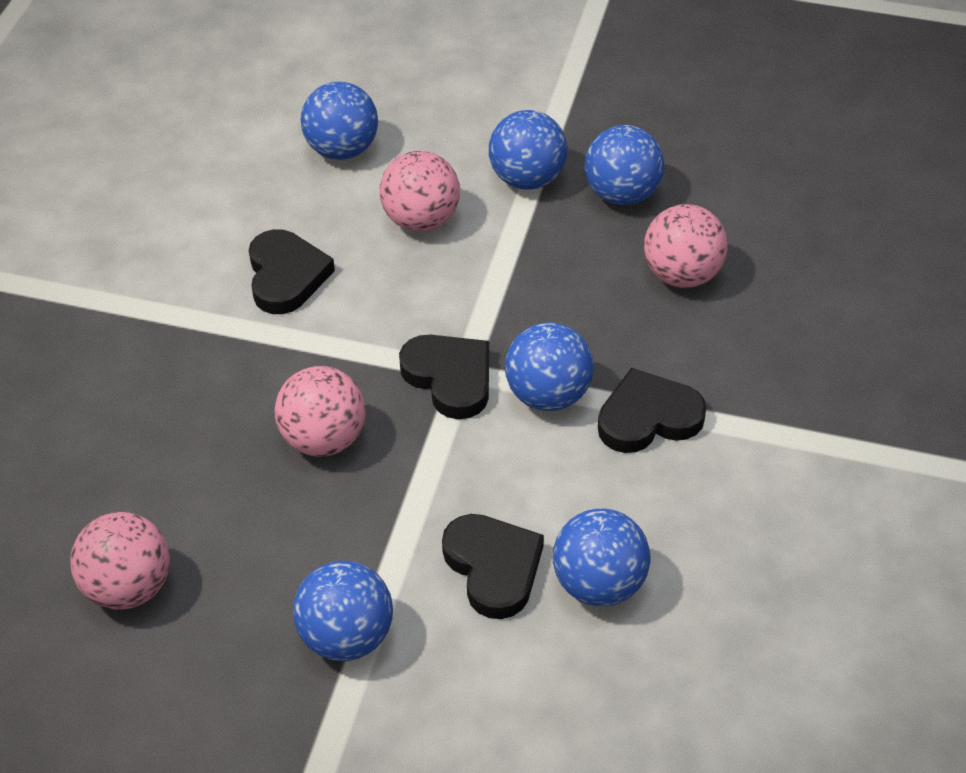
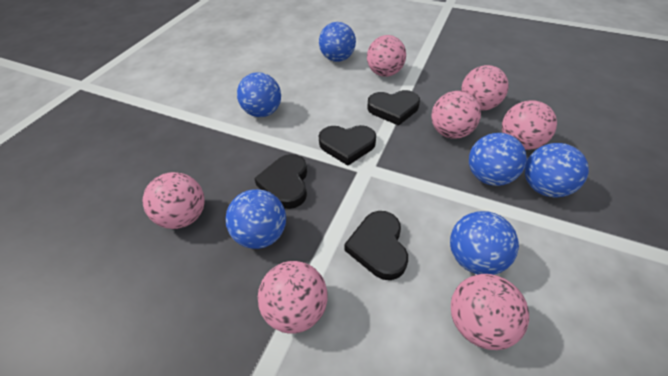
pink ball: 4 -> 7

